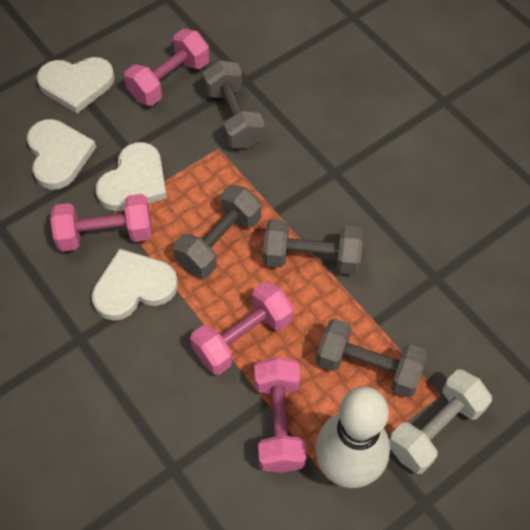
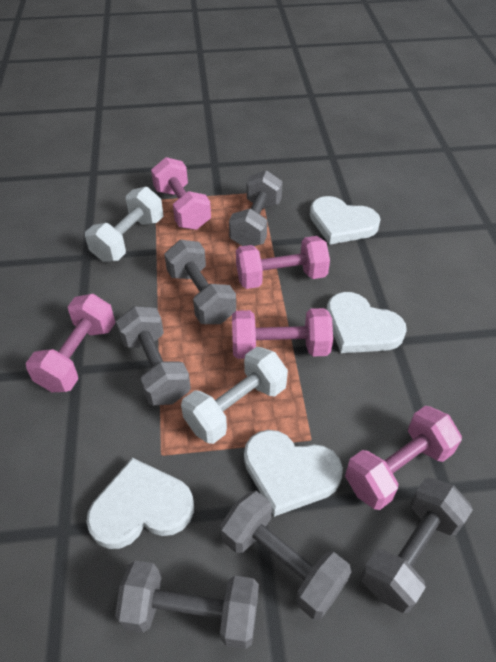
grey dumbbell: 4 -> 6
pink dumbbell: 4 -> 5
white bowling pin: 1 -> 0
white dumbbell: 1 -> 2

